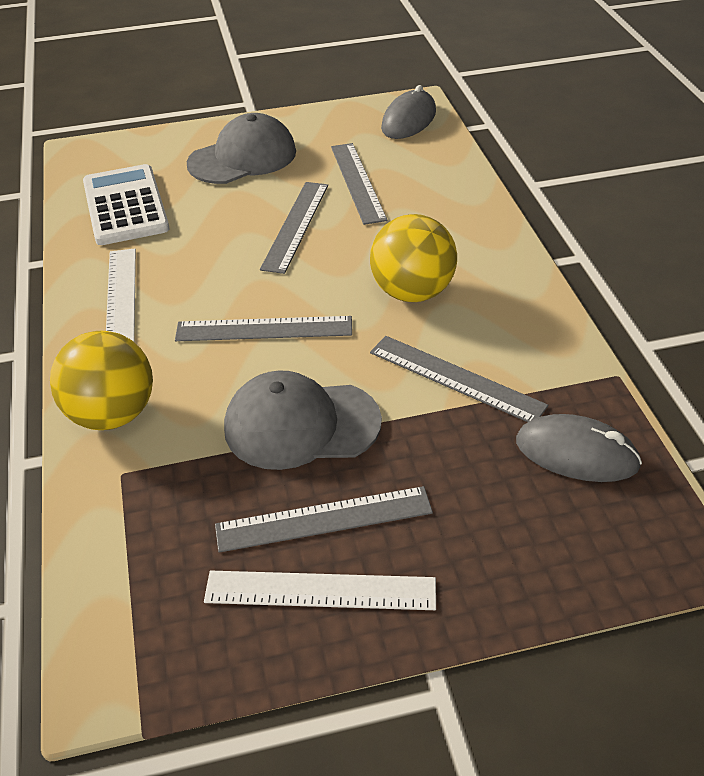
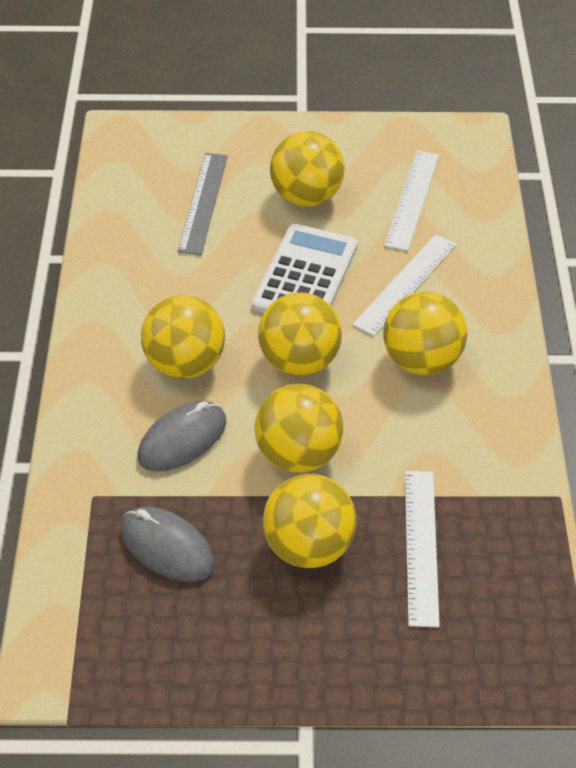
grey cap: 2 -> 0
grey ruler: 5 -> 1
white ruler: 2 -> 3
yellow ball: 2 -> 6

